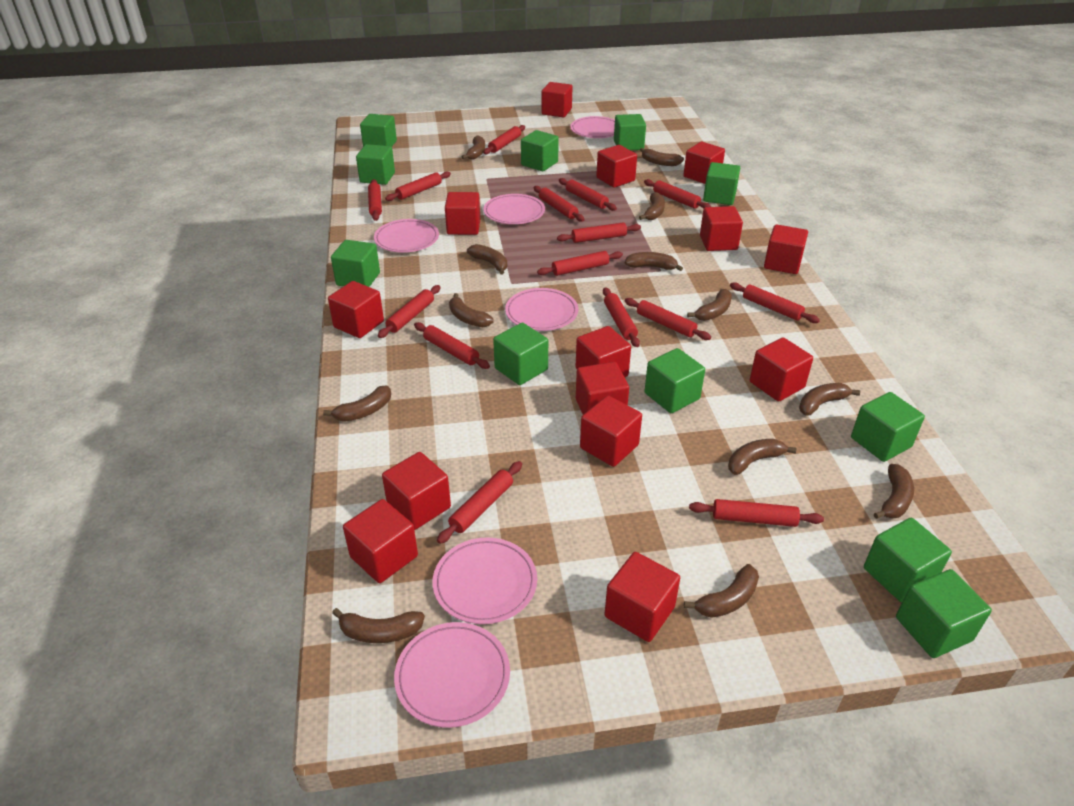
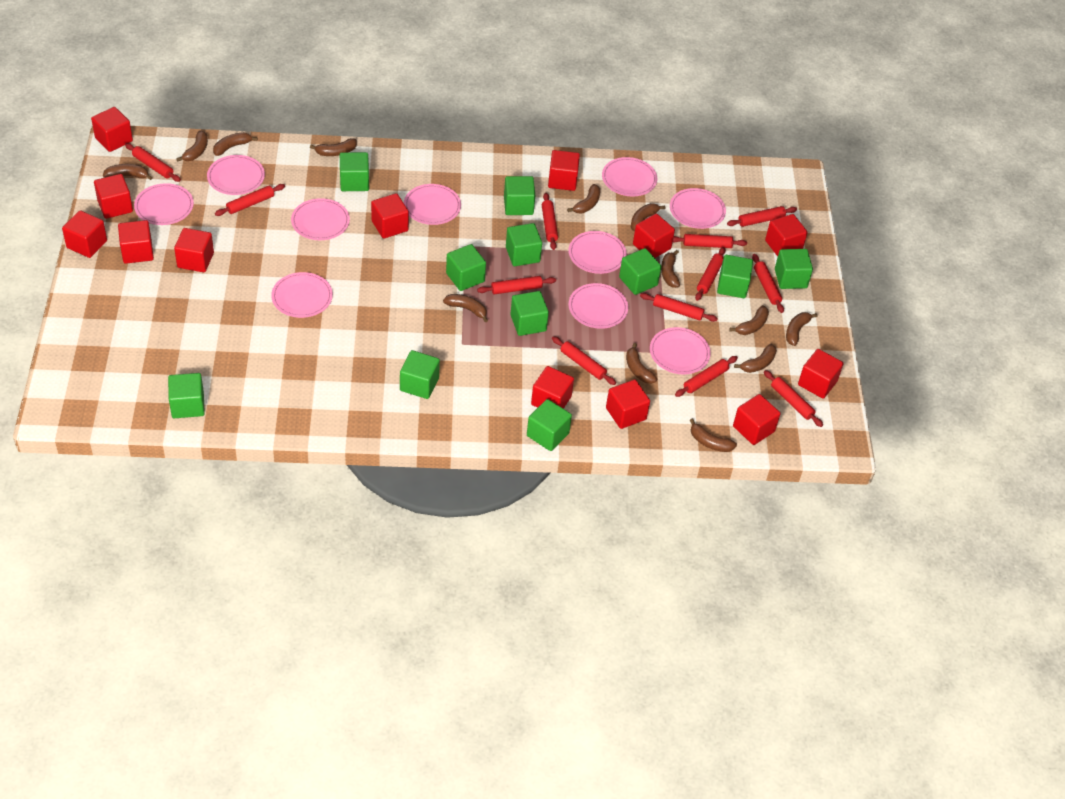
pink plate: 6 -> 10
red cube: 14 -> 13
red rolling pin: 15 -> 12

